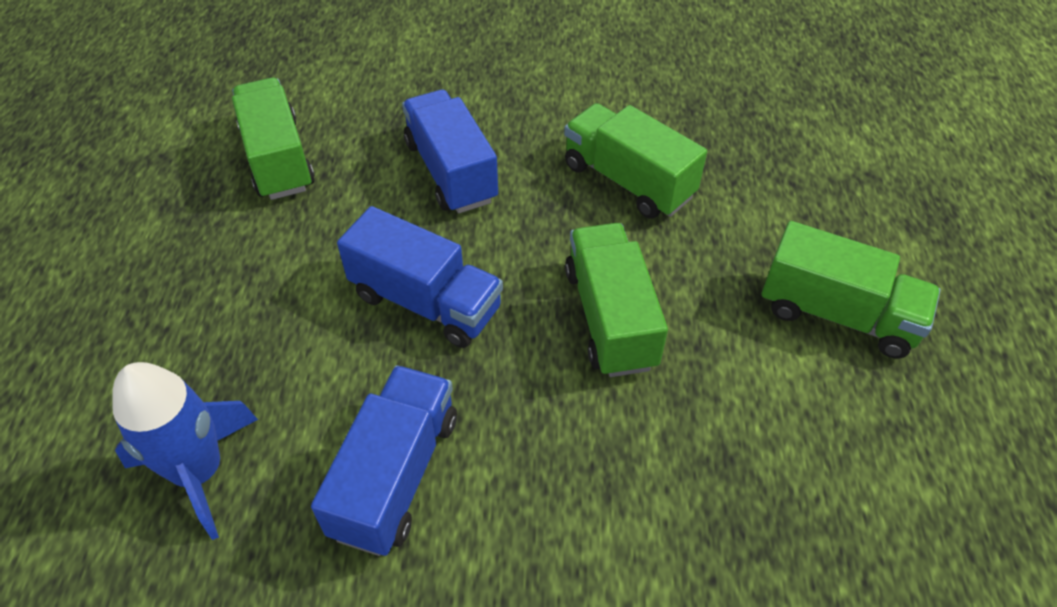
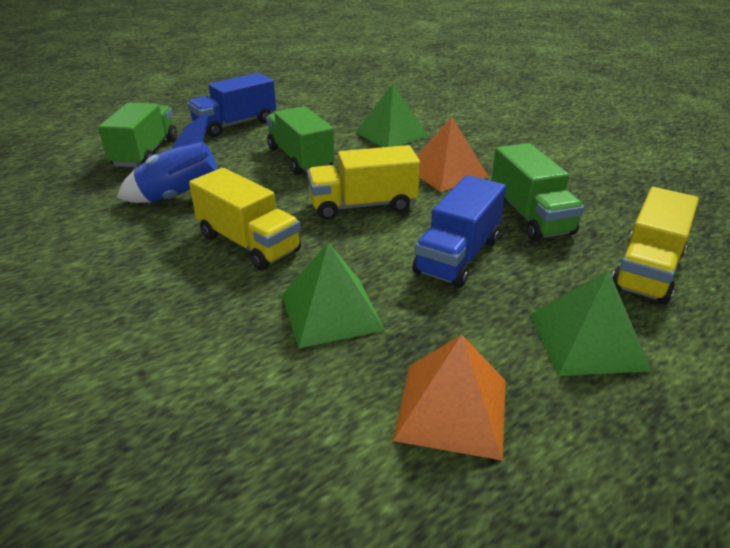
blue truck: 3 -> 2
green pyramid: 0 -> 3
green truck: 4 -> 3
orange pyramid: 0 -> 2
yellow truck: 0 -> 3

